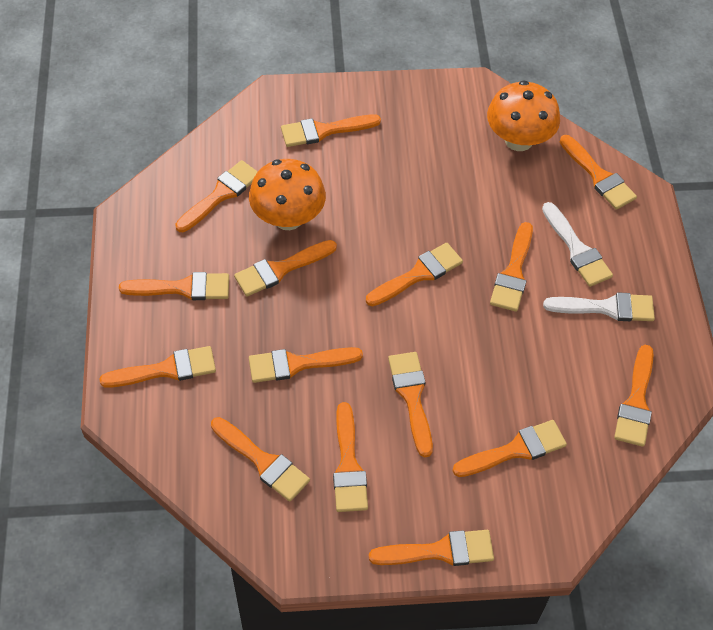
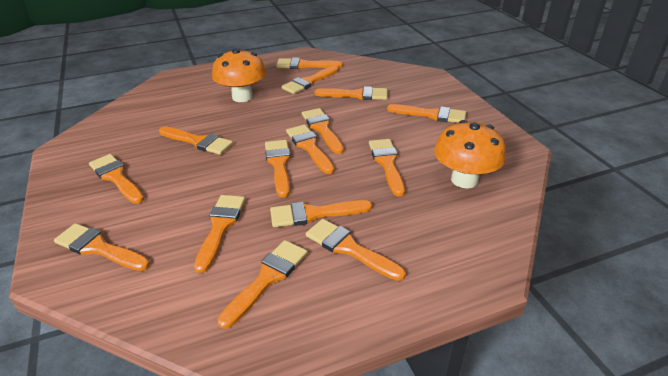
white brush: 2 -> 0

